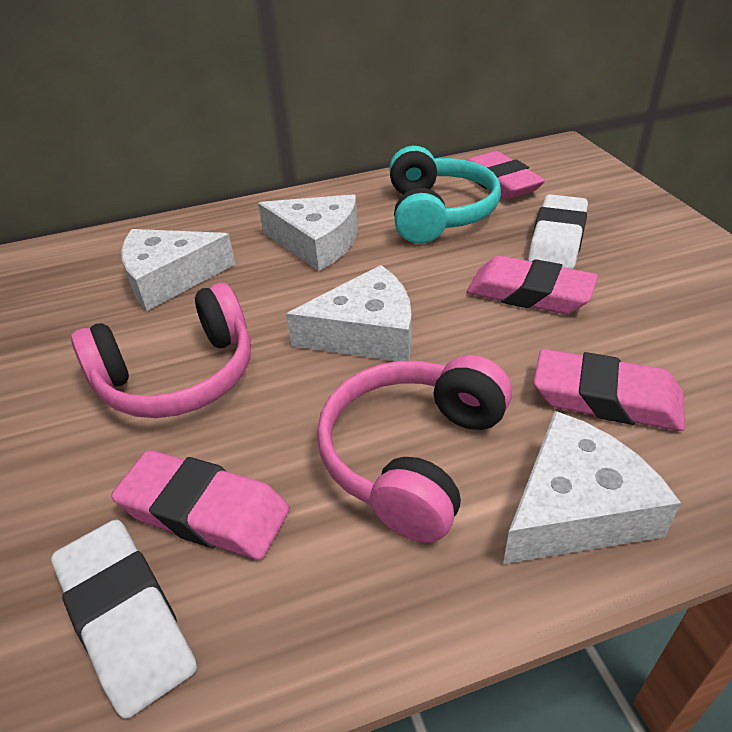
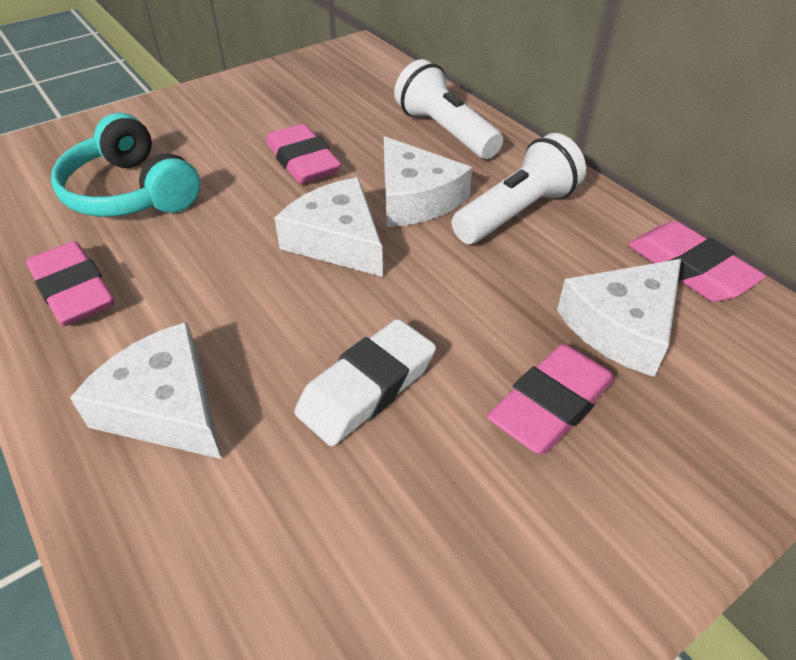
pink headphones: 2 -> 0
white eraser: 2 -> 1
white flashlight: 0 -> 2

